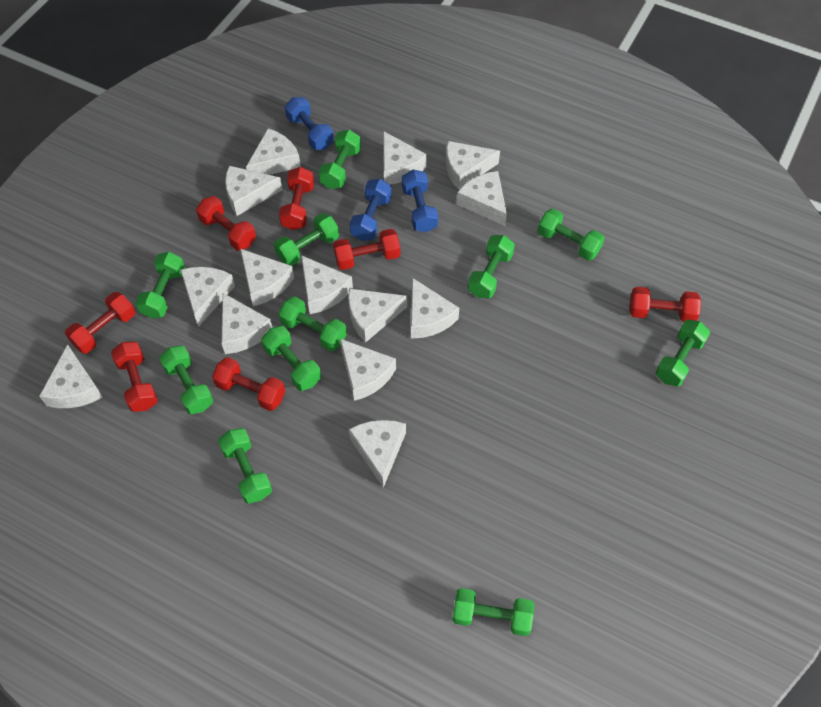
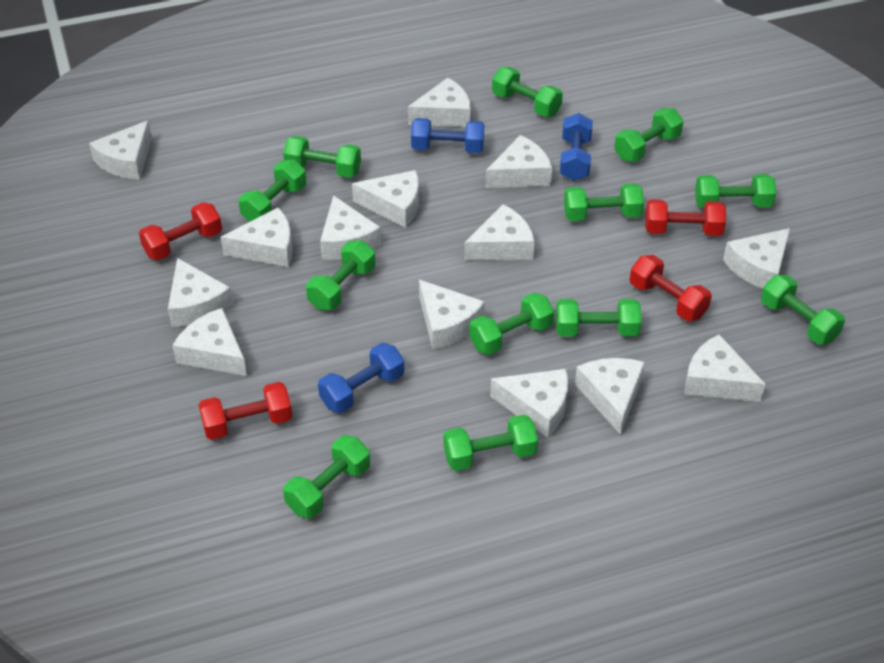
green dumbbell: 11 -> 12
red dumbbell: 7 -> 4

